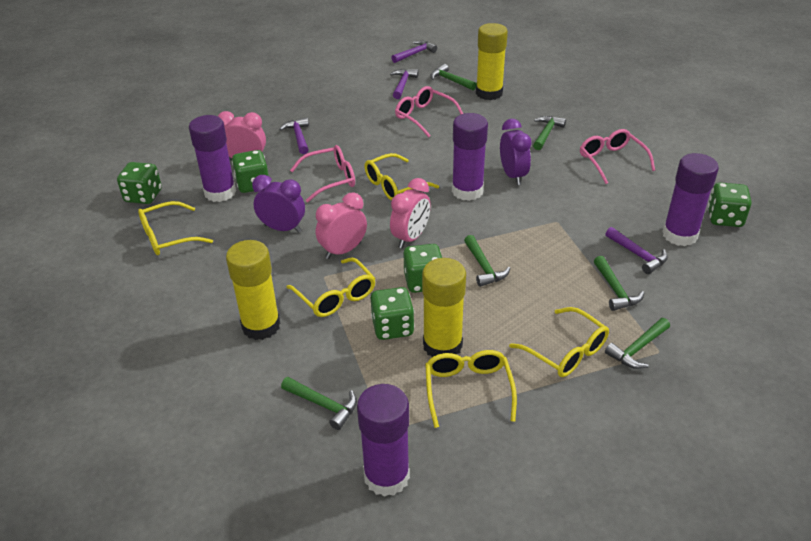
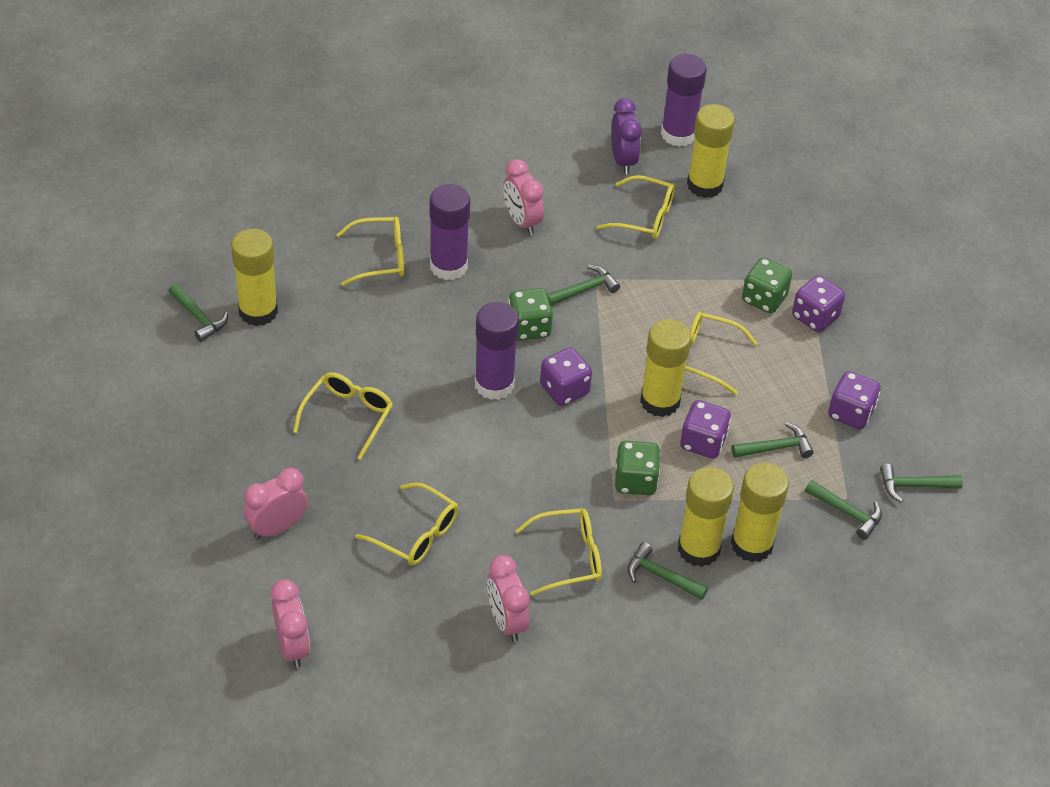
green dice: 5 -> 3
pink clock: 3 -> 4
pink glasses: 3 -> 0
purple clock: 2 -> 1
purple dice: 0 -> 4
purple glue stick: 4 -> 3
purple hammer: 4 -> 0
yellow glasses: 5 -> 6
yellow glue stick: 3 -> 5

